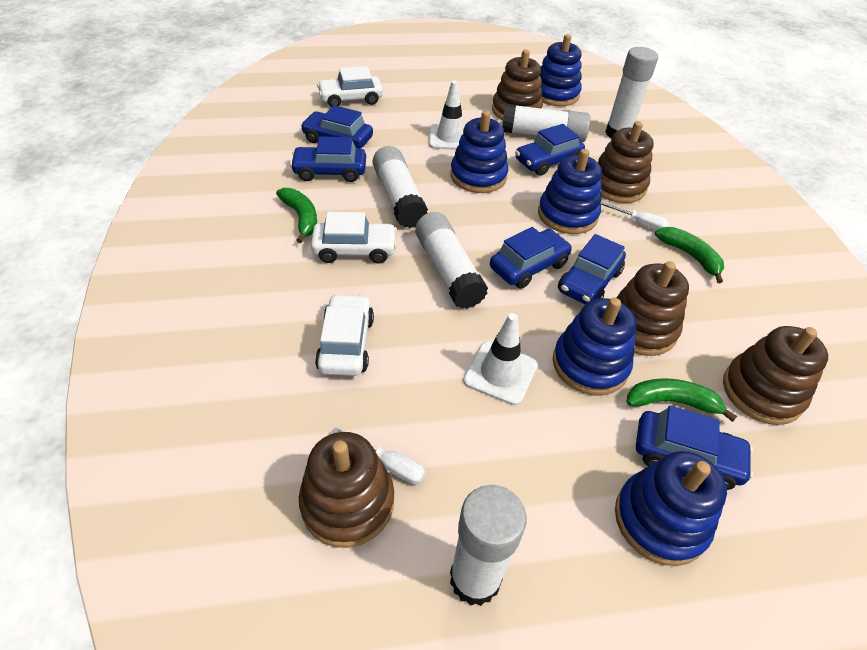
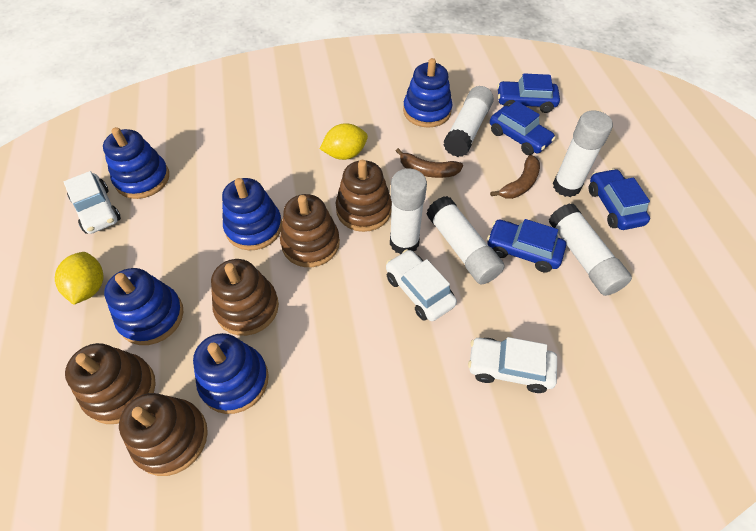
blue car: 6 -> 4
brown banana: 0 -> 2
green banana: 3 -> 0
white screwdriver: 2 -> 0
white traffic cone: 2 -> 0
yellow lemon: 0 -> 2

